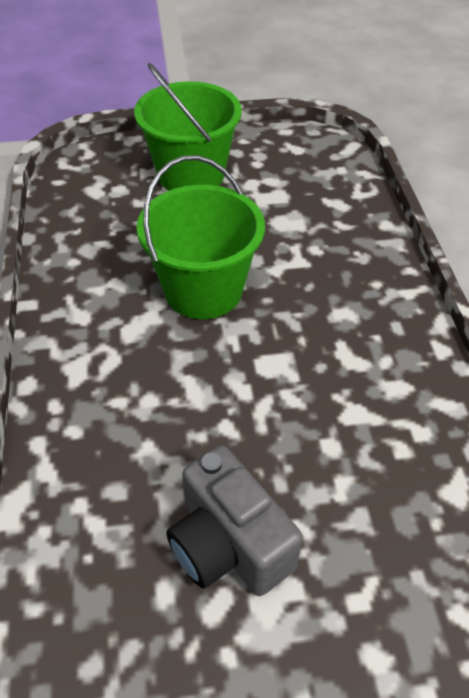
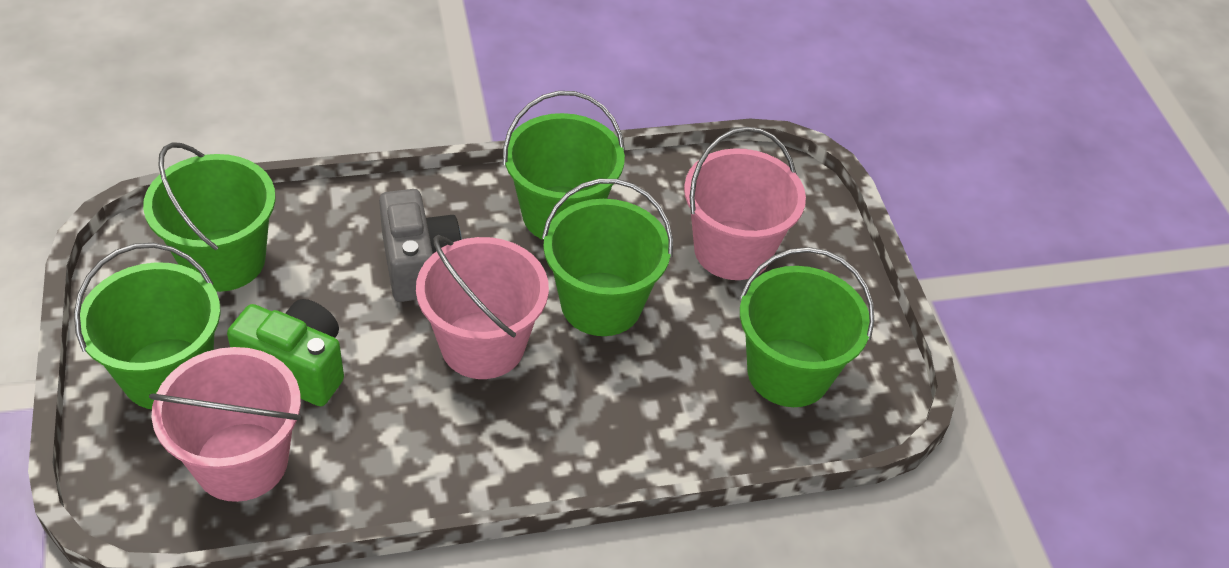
green bucket: 2 -> 5
green camera: 0 -> 1
pink bucket: 0 -> 3

